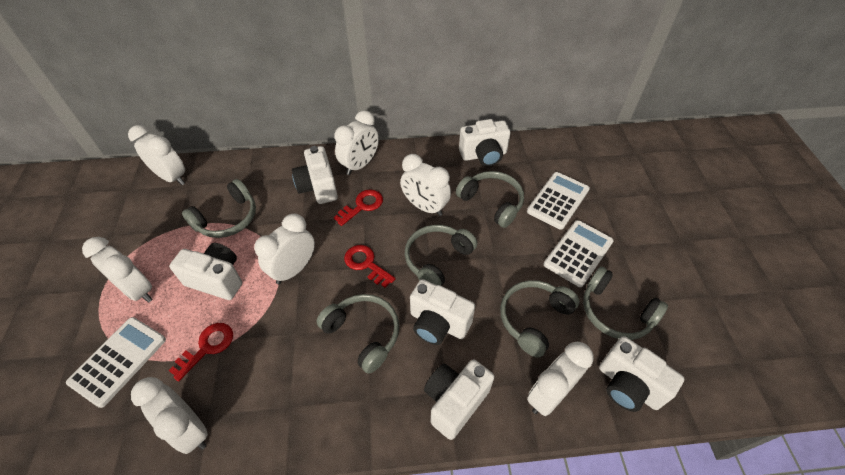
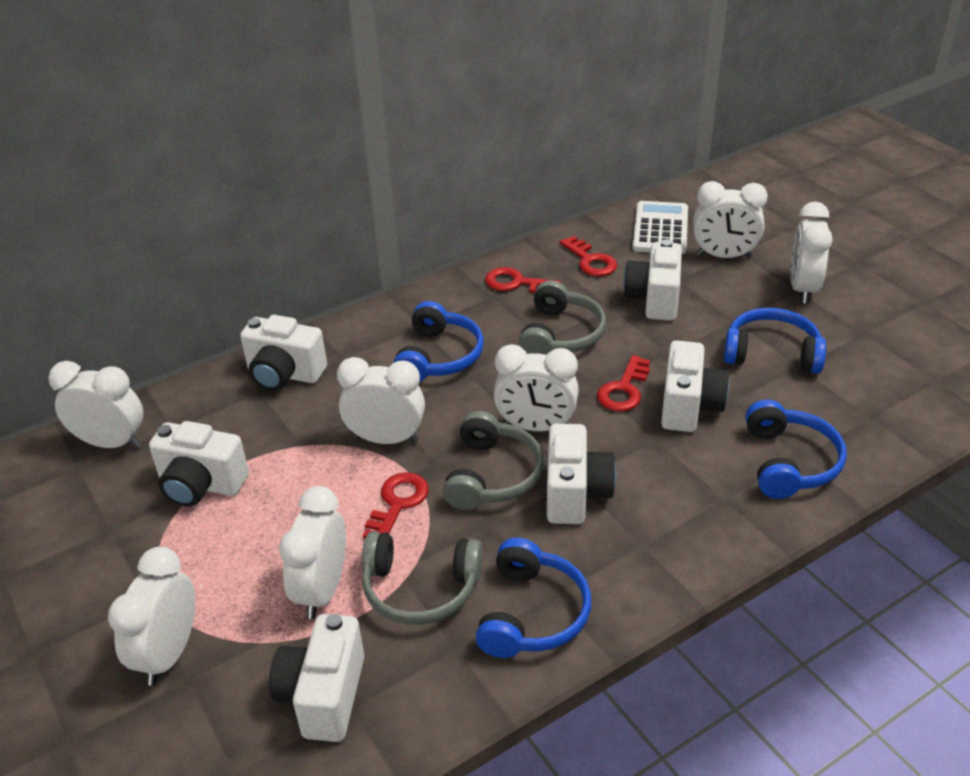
blue headphones: 0 -> 4
grey headphones: 6 -> 3
red key: 3 -> 4
white calculator: 3 -> 1

